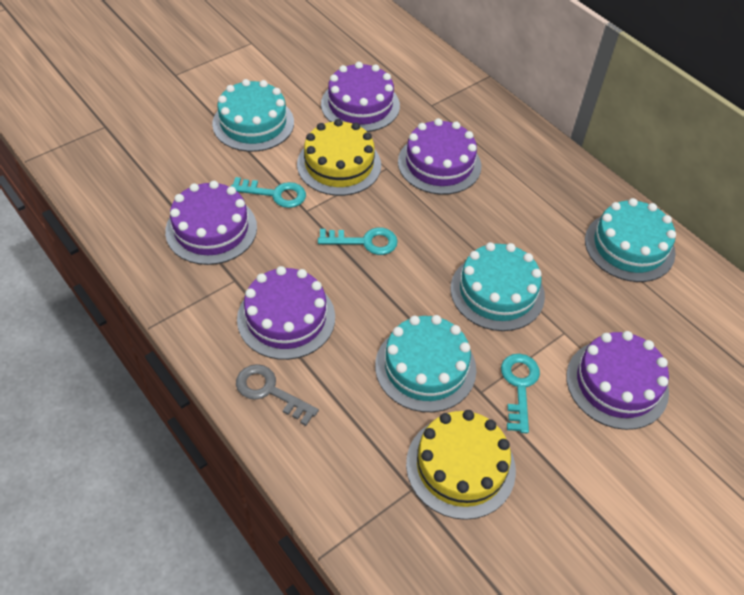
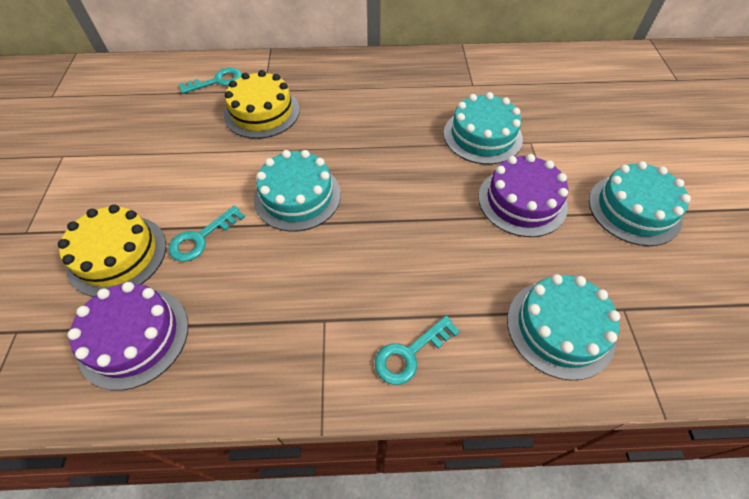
grey key: 1 -> 0
purple cake: 5 -> 2

